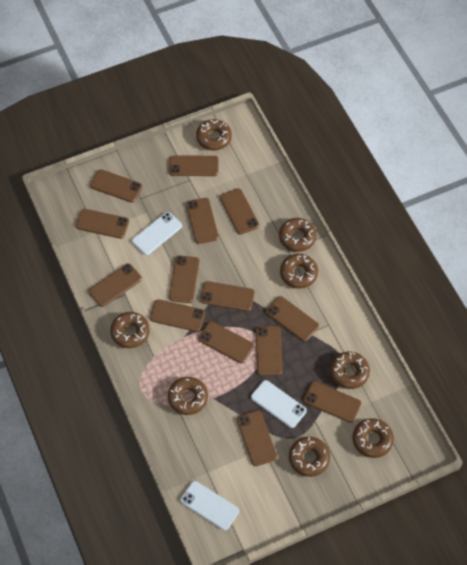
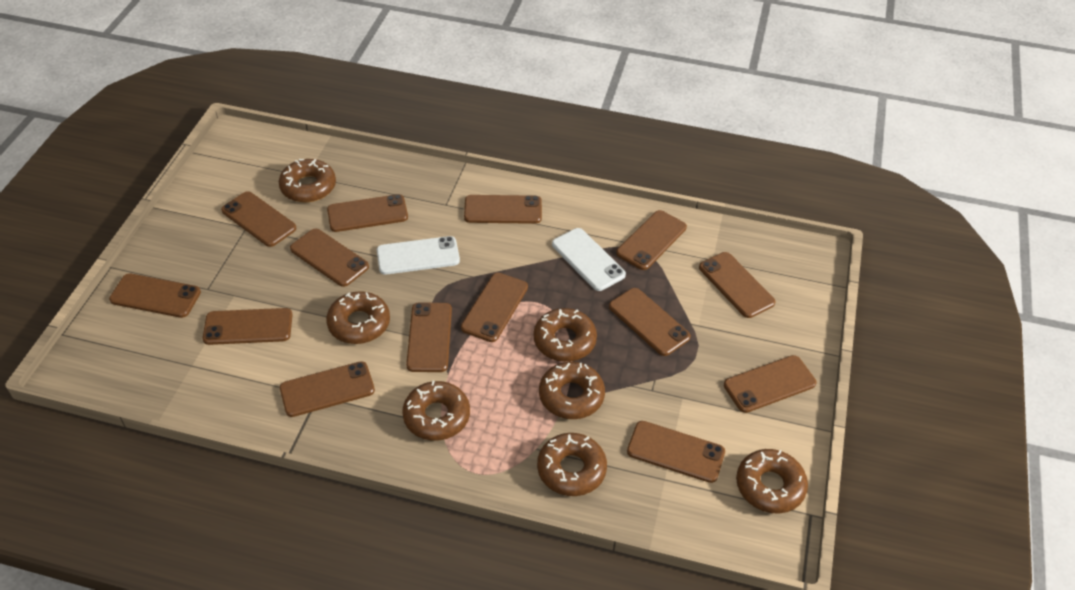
brown donut: 8 -> 7
white phone: 3 -> 2

